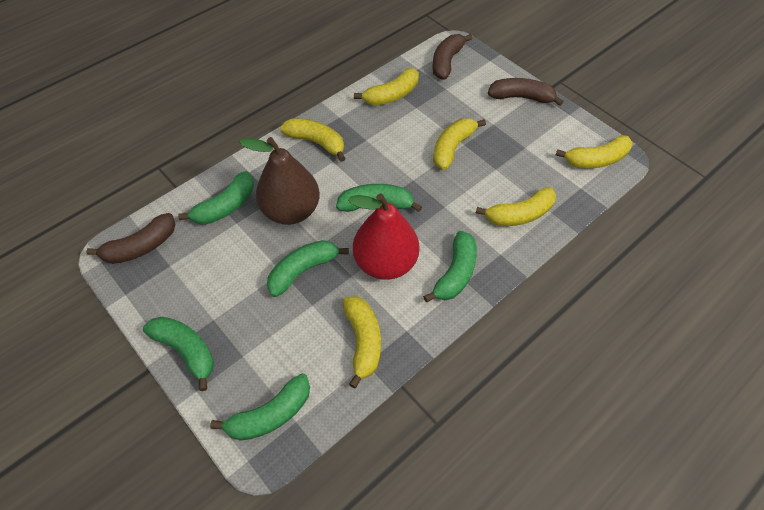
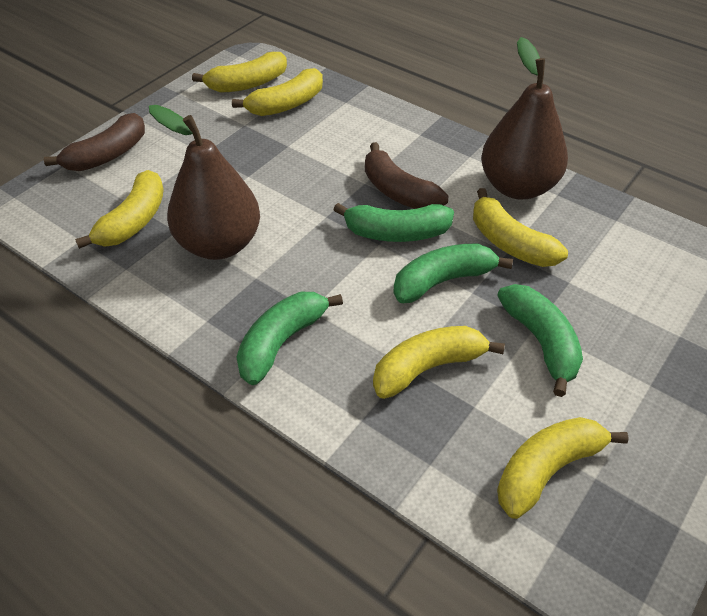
brown banana: 3 -> 2
brown pear: 1 -> 2
green banana: 6 -> 4
red pear: 1 -> 0

